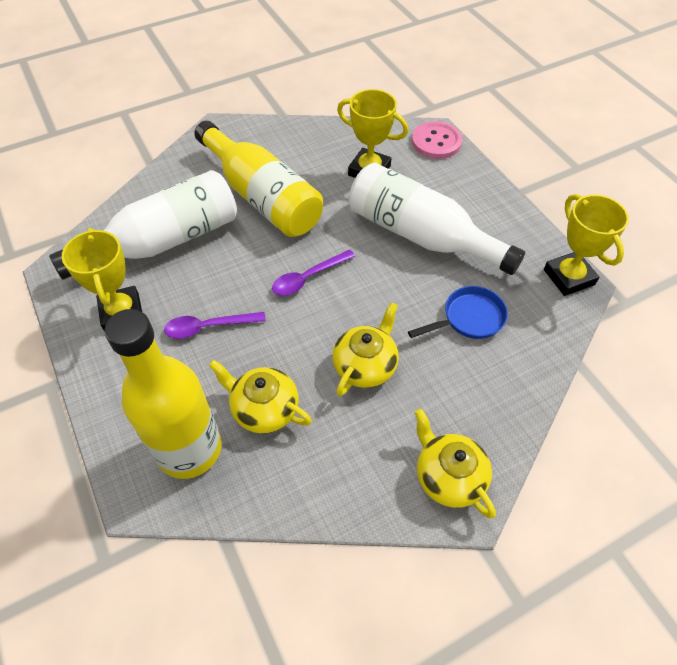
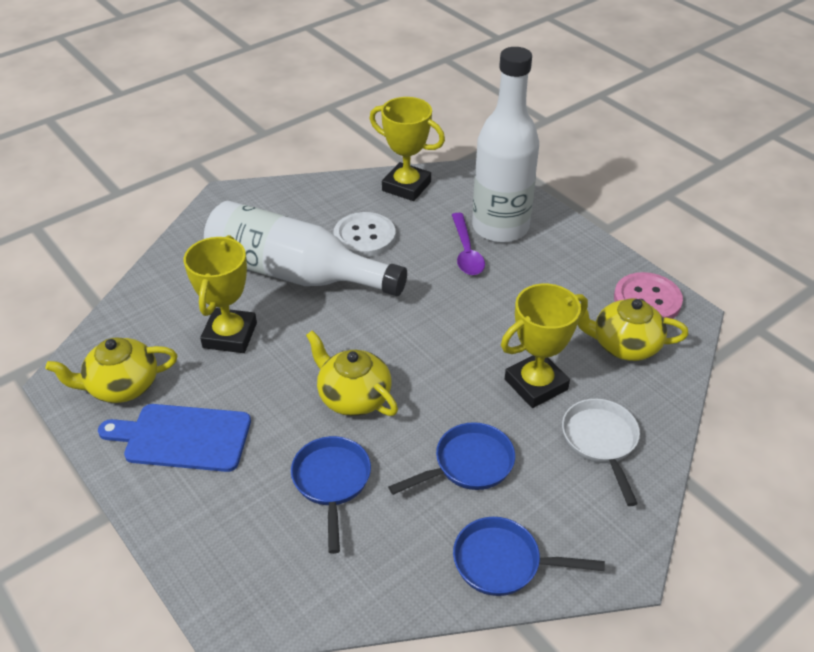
blue cutting board: 0 -> 1
blue pan: 1 -> 3
purple spoon: 2 -> 1
white button: 0 -> 1
white pan: 0 -> 1
yellow bottle: 2 -> 0

